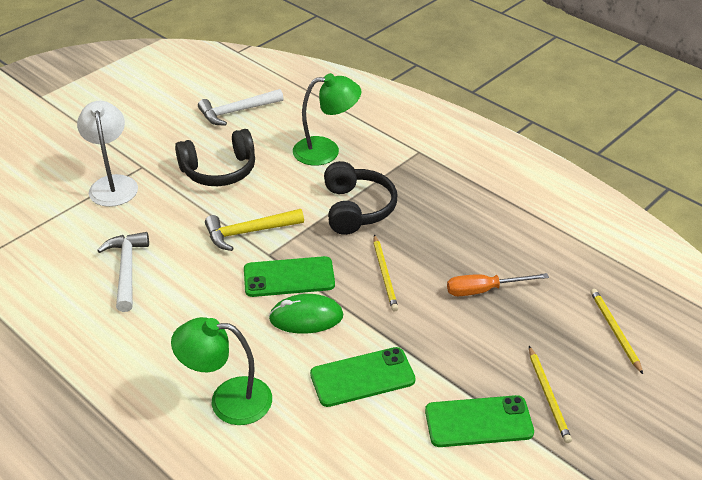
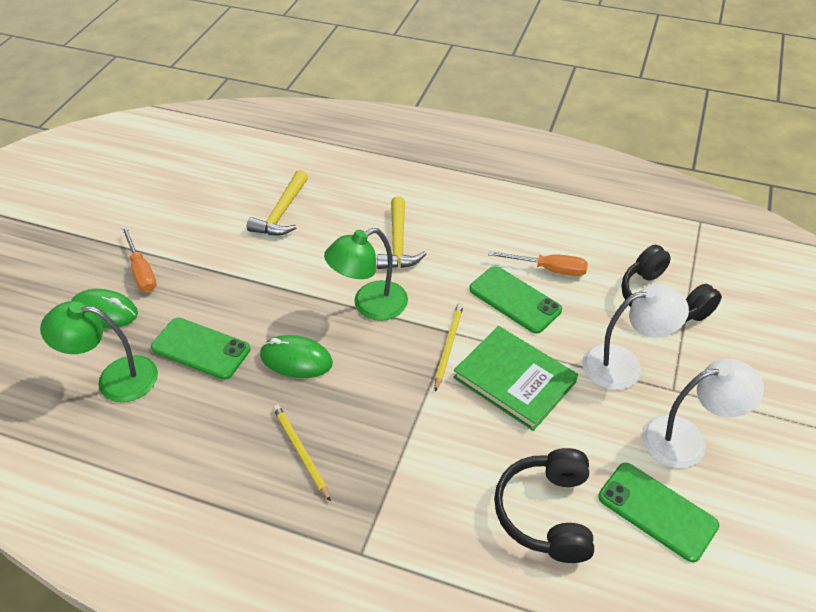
green book: 0 -> 1
green mouse: 1 -> 2
orange screwdriver: 1 -> 2
white hammer: 2 -> 0
white lamp: 1 -> 2
yellow hammer: 1 -> 2
yellow pencil: 3 -> 2

